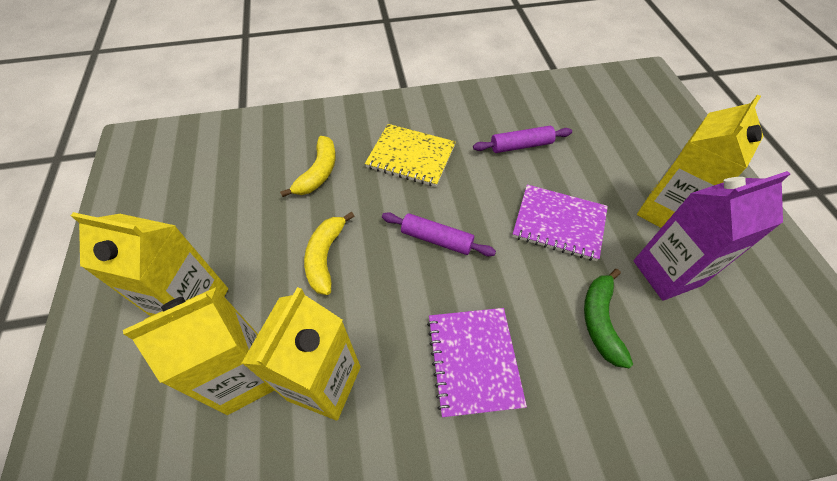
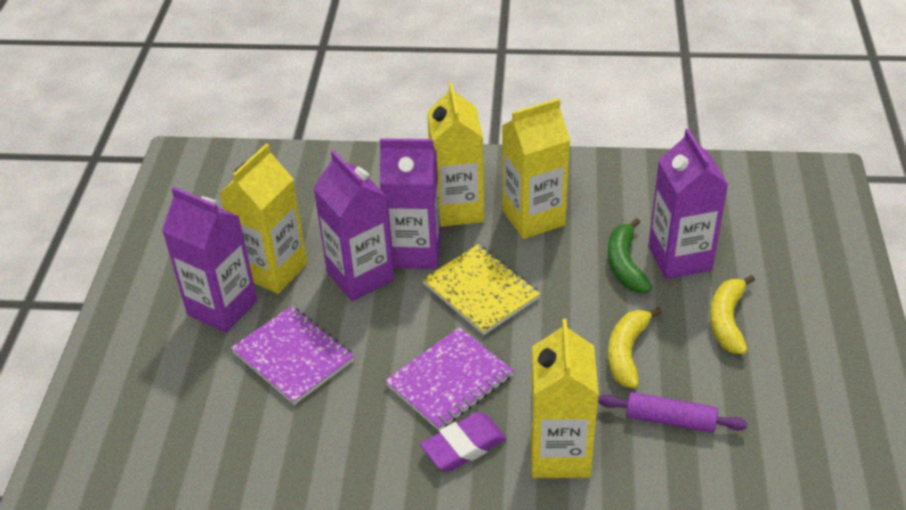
purple carton: 1 -> 4
purple eraser: 0 -> 1
purple rolling pin: 2 -> 1

